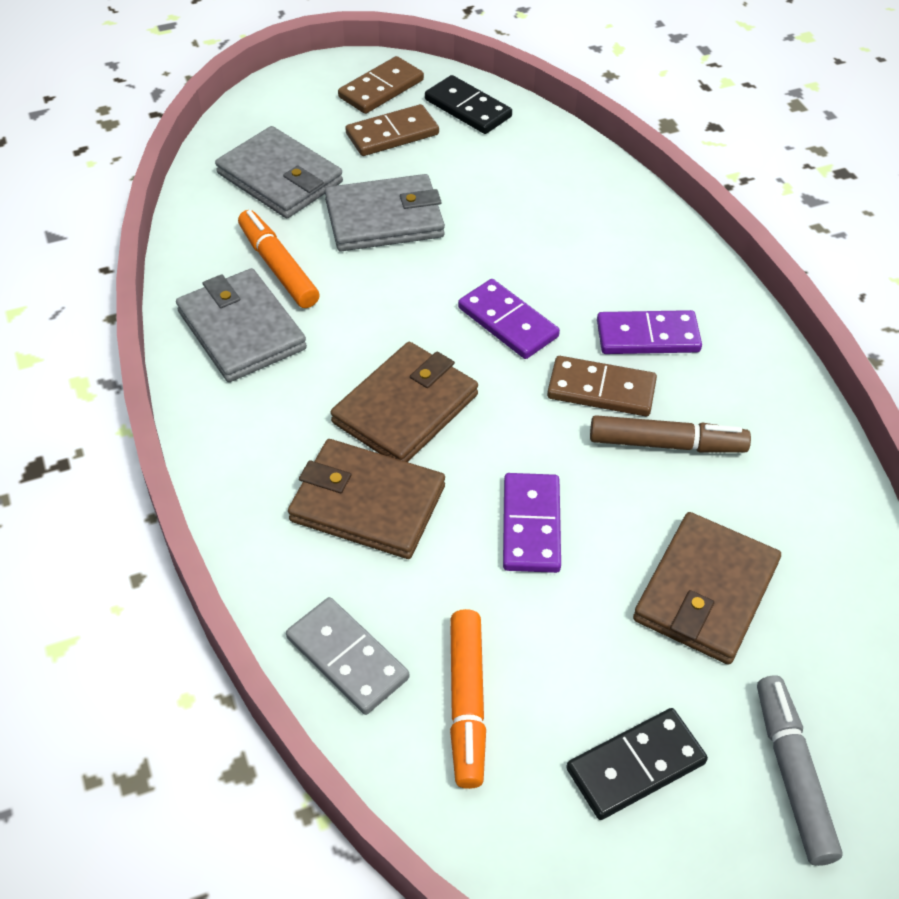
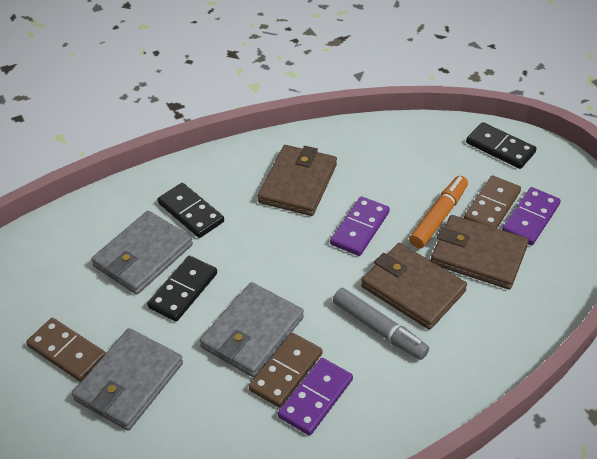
black domino: 2 -> 3
brown marker: 1 -> 0
grey domino: 1 -> 0
orange marker: 2 -> 1

